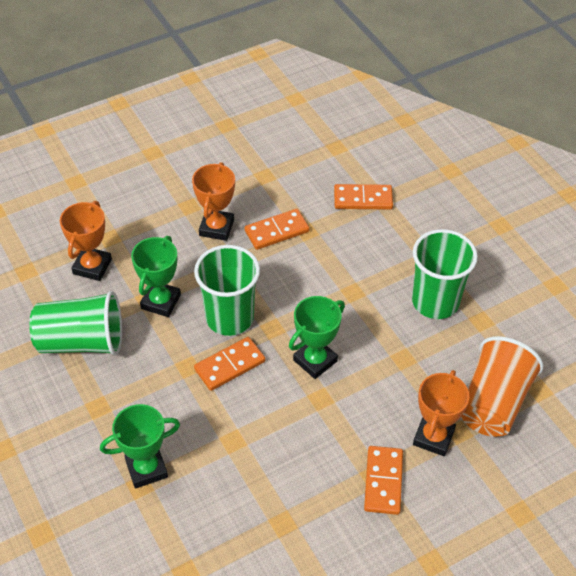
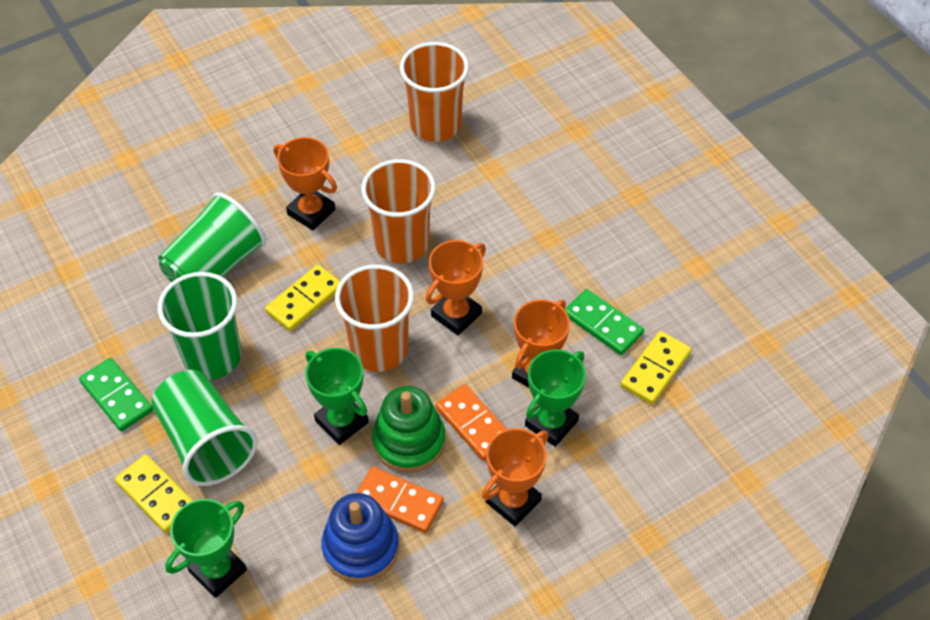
blue stacking toy: 0 -> 1
green domino: 0 -> 2
green stacking toy: 0 -> 1
orange cup: 1 -> 3
orange domino: 4 -> 2
orange trophy: 3 -> 4
yellow domino: 0 -> 3

